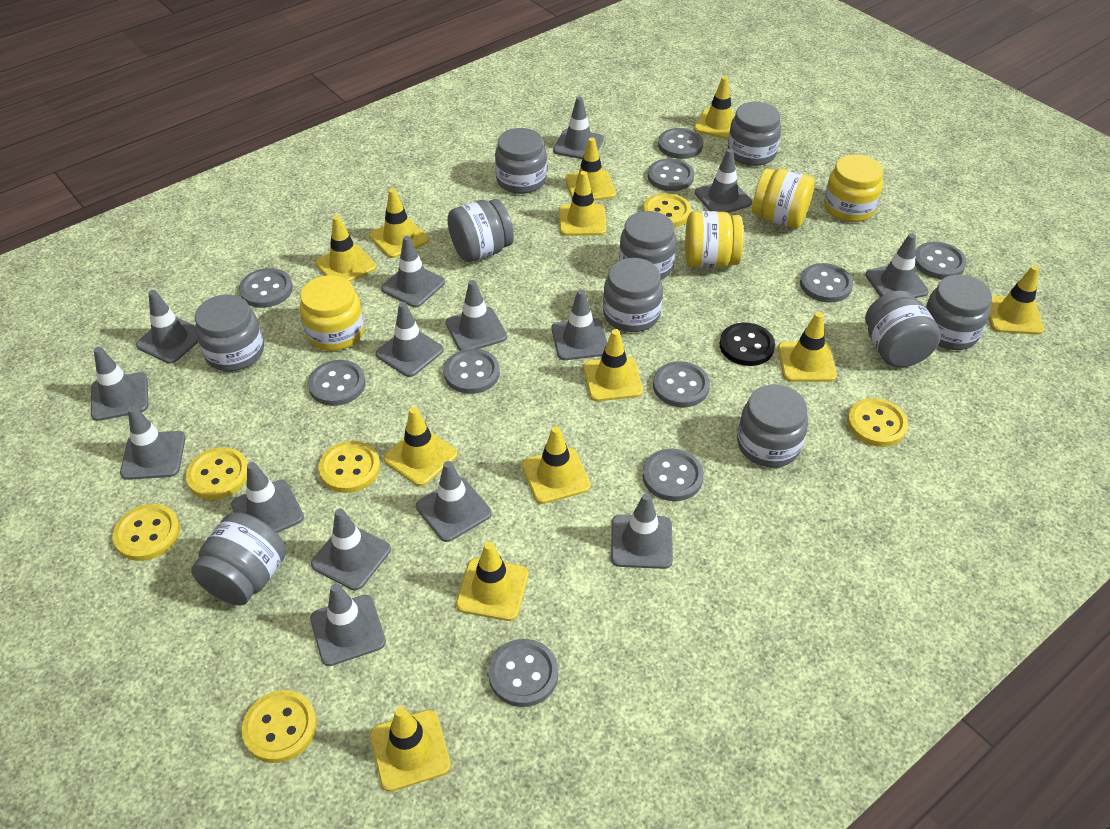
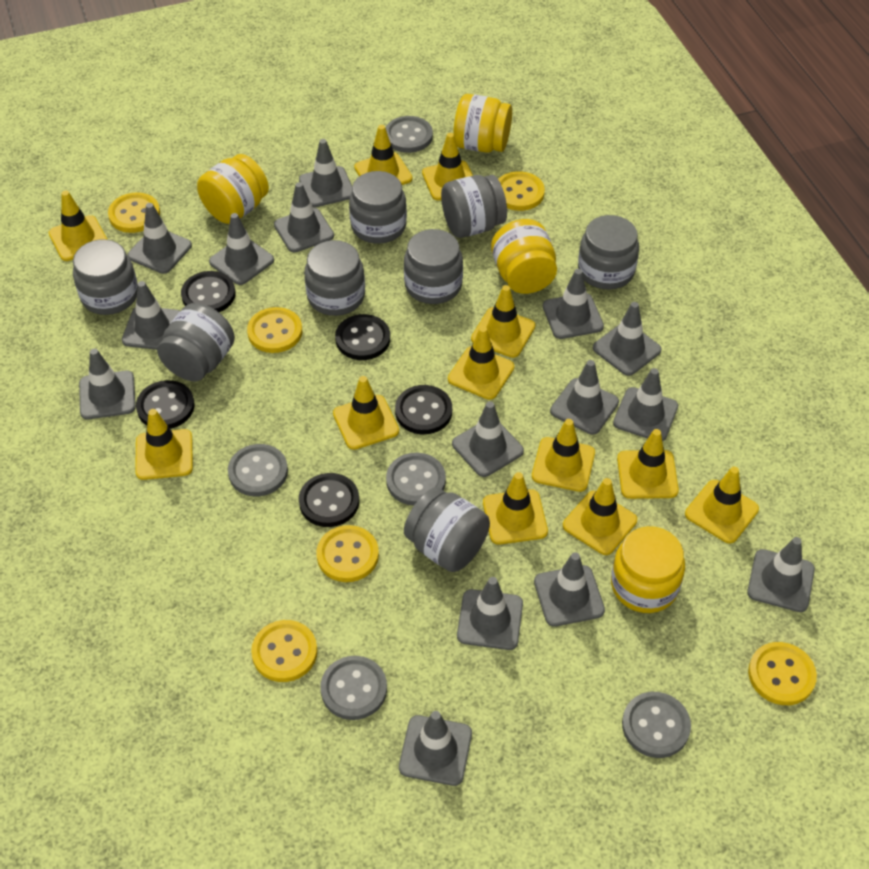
black button: 1 -> 5
grey button: 10 -> 5
grey jar: 10 -> 8

